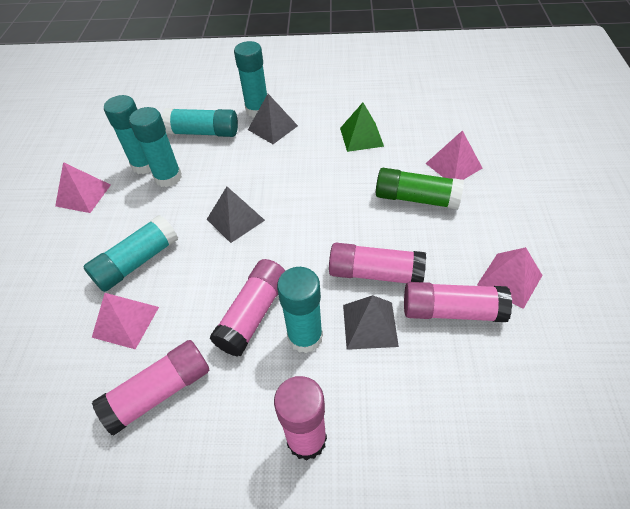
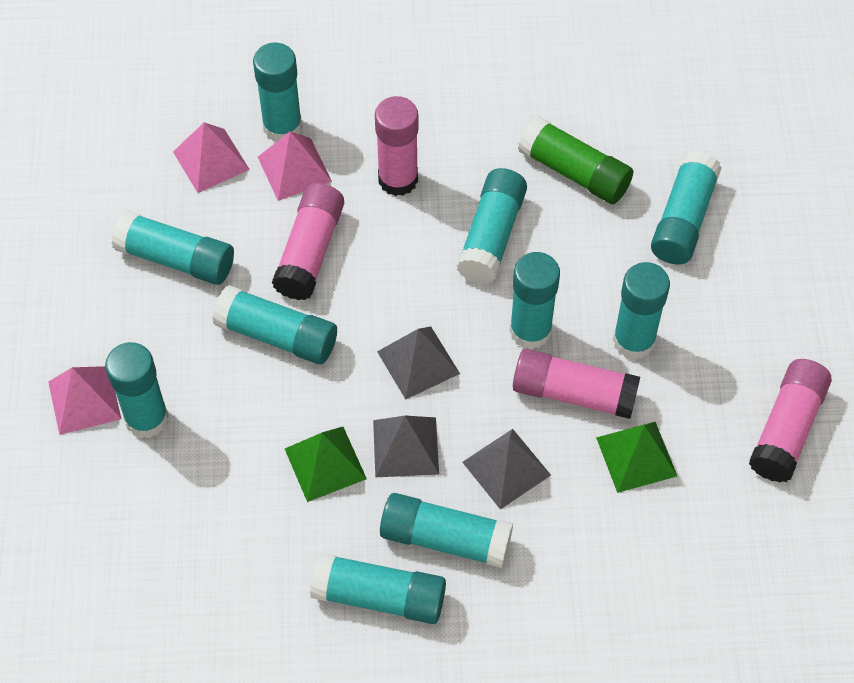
green pyramid: 1 -> 2
pink glue stick: 5 -> 4
pink pyramid: 4 -> 3
turquoise glue stick: 6 -> 10

